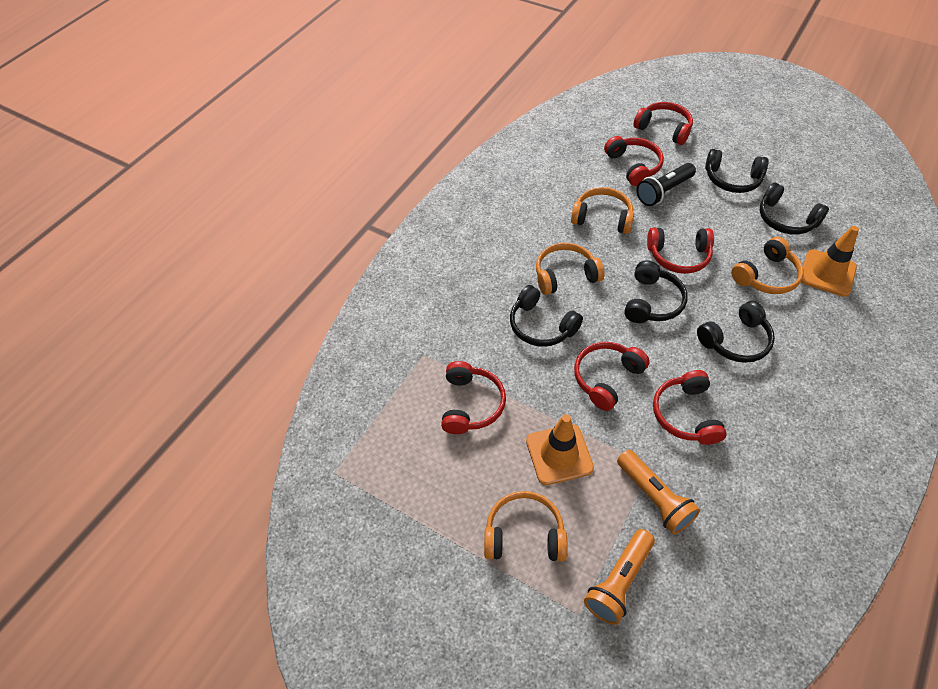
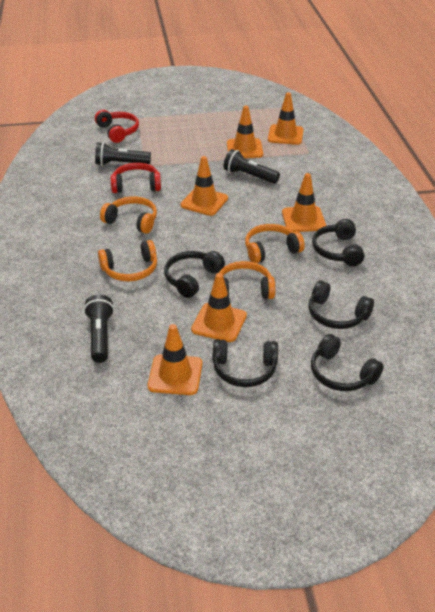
black flashlight: 1 -> 3
orange flashlight: 2 -> 0
orange traffic cone: 2 -> 6
red headphones: 6 -> 2

